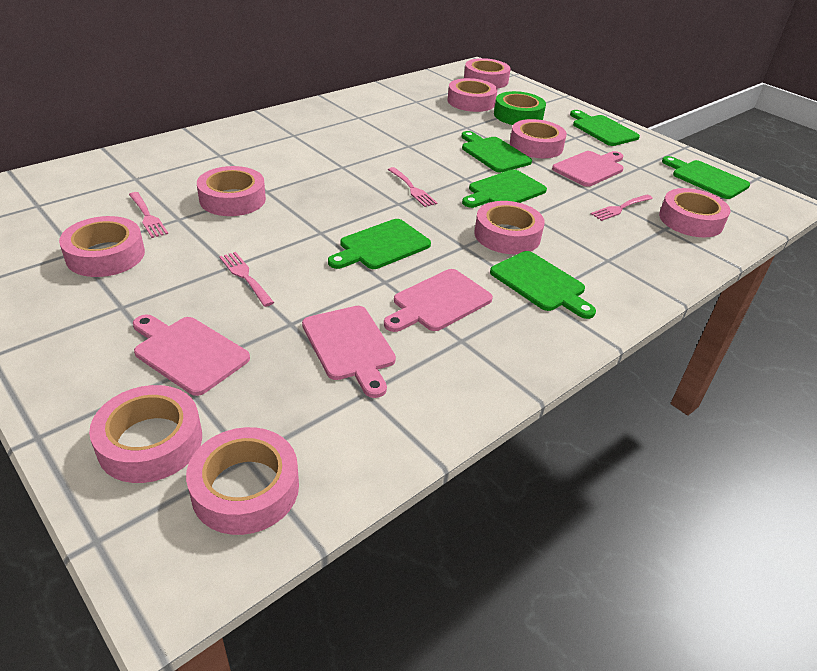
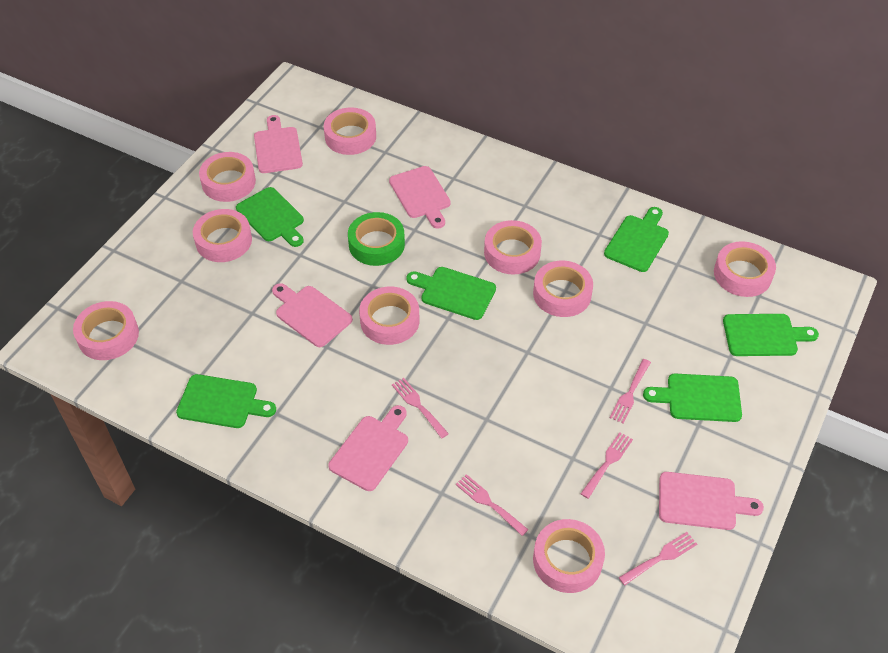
pink cutting board: 4 -> 5
pink fork: 4 -> 5

